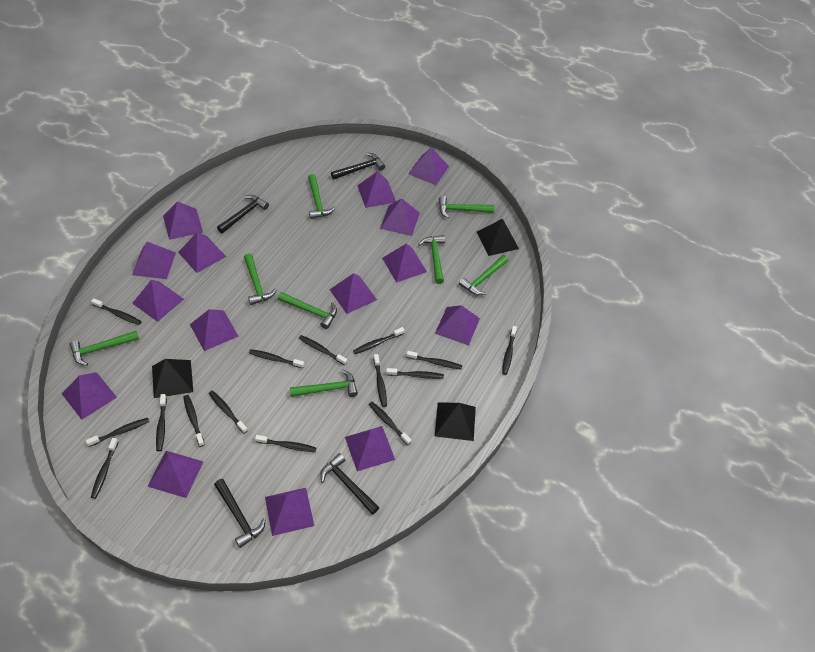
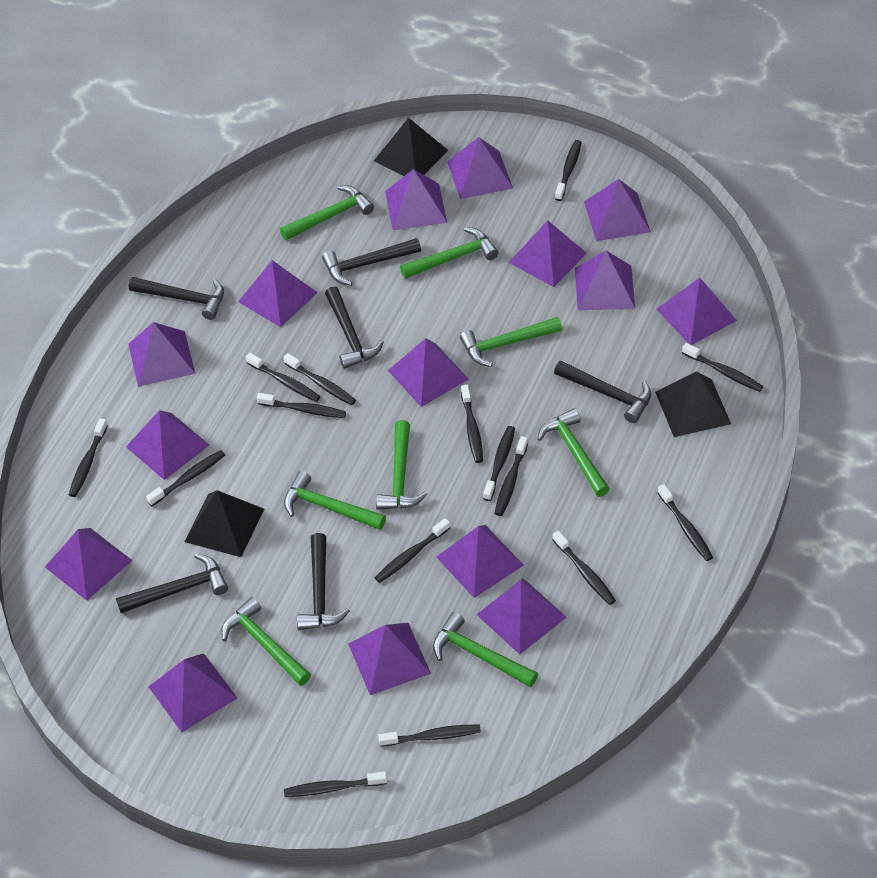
black hammer: 4 -> 6

